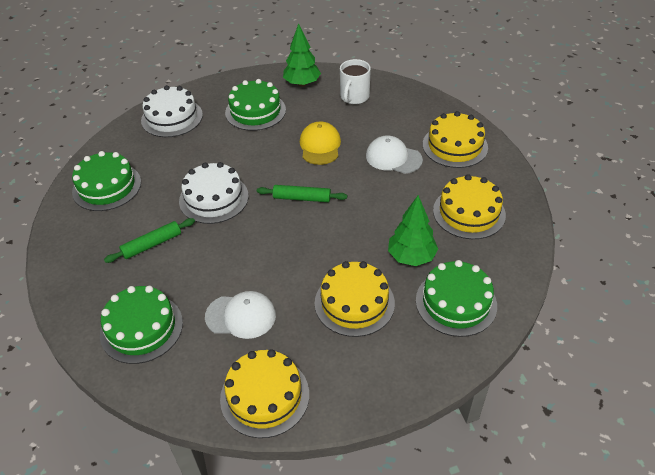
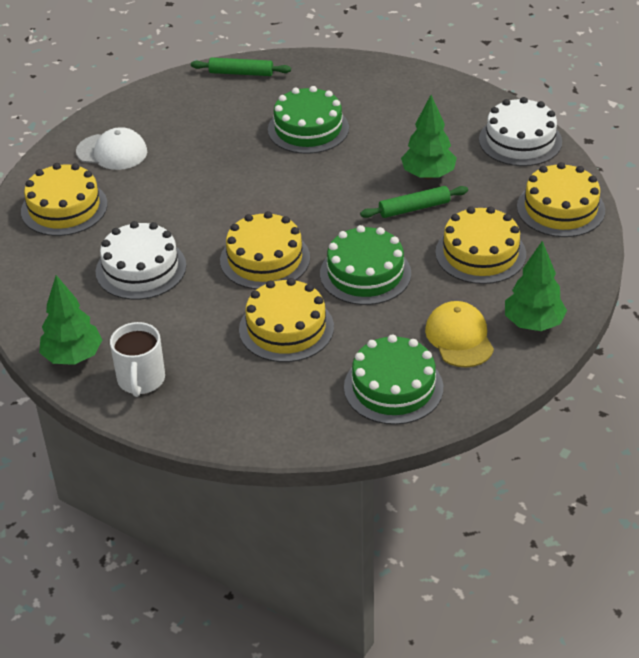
green cake: 4 -> 3
green tree: 2 -> 3
white cap: 2 -> 1
yellow cake: 4 -> 5

